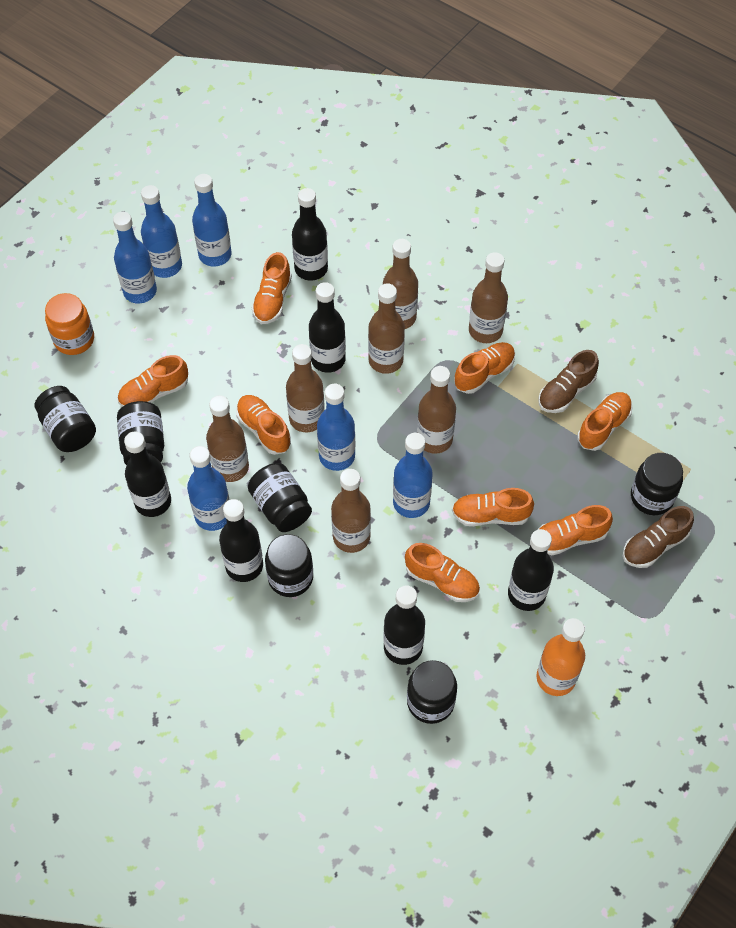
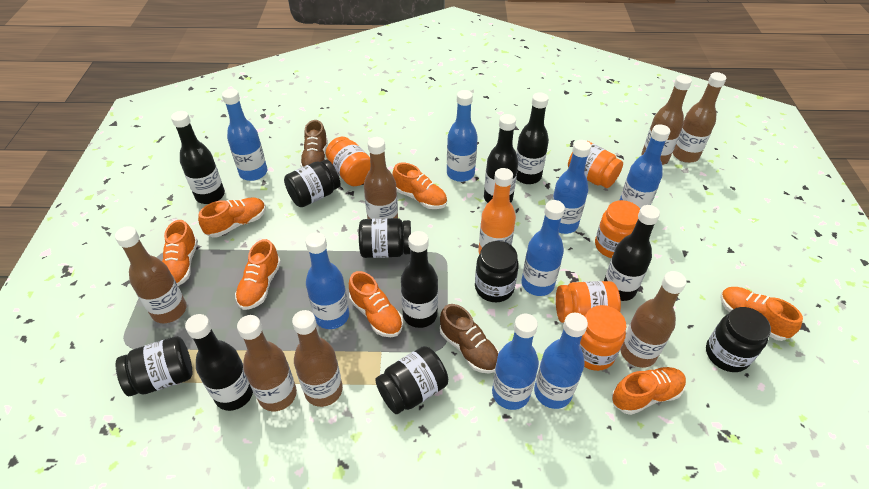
blue bottle: 6 -> 8
orange jar: 1 -> 5
orange shoe: 8 -> 7

